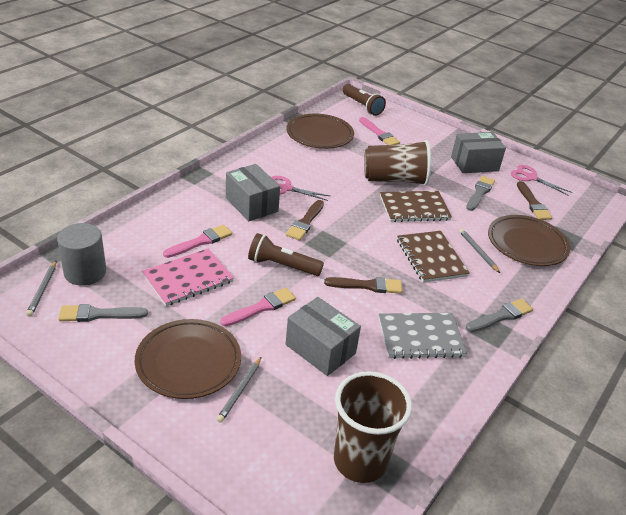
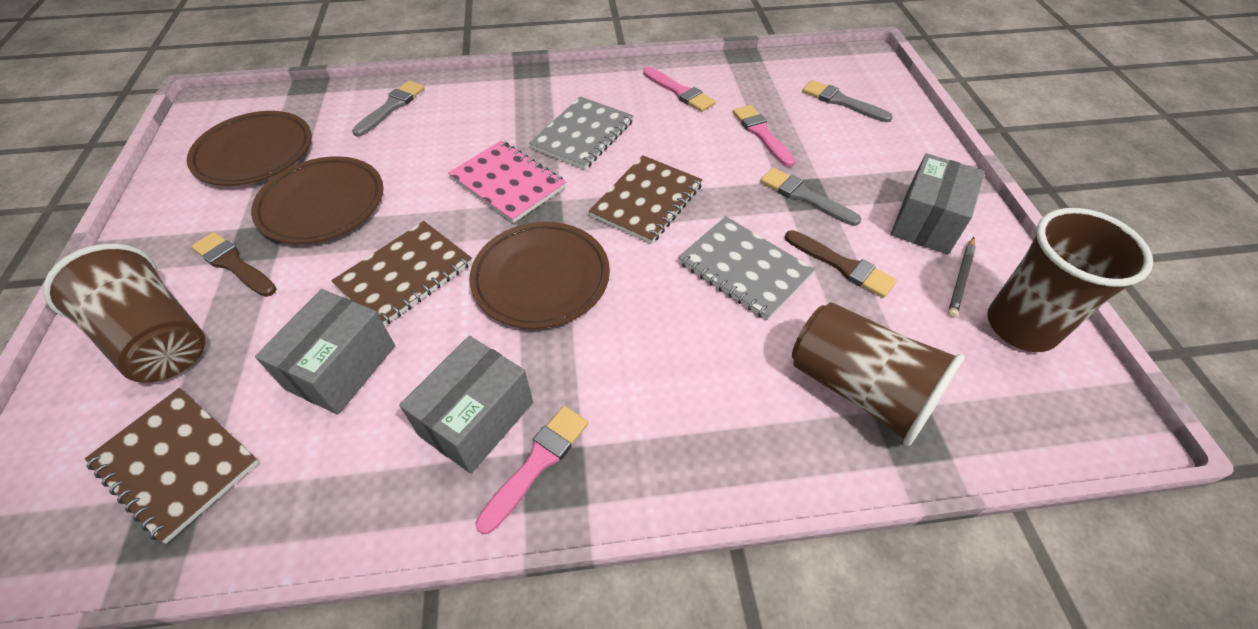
brown brush: 3 -> 2
brown cup: 2 -> 3
brown flashlight: 2 -> 0
brown notebook: 2 -> 3
grey cylinder: 1 -> 0
grey notebook: 1 -> 2
grey pencil: 3 -> 1
pink scissors: 2 -> 0

